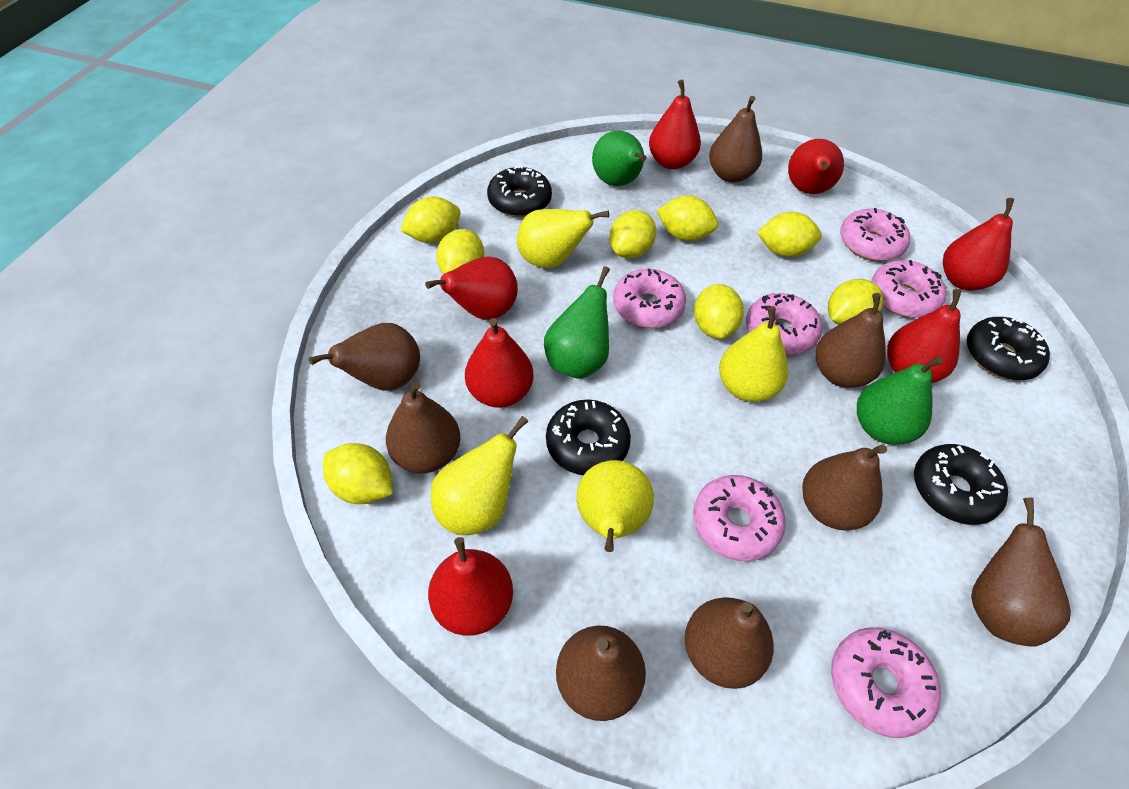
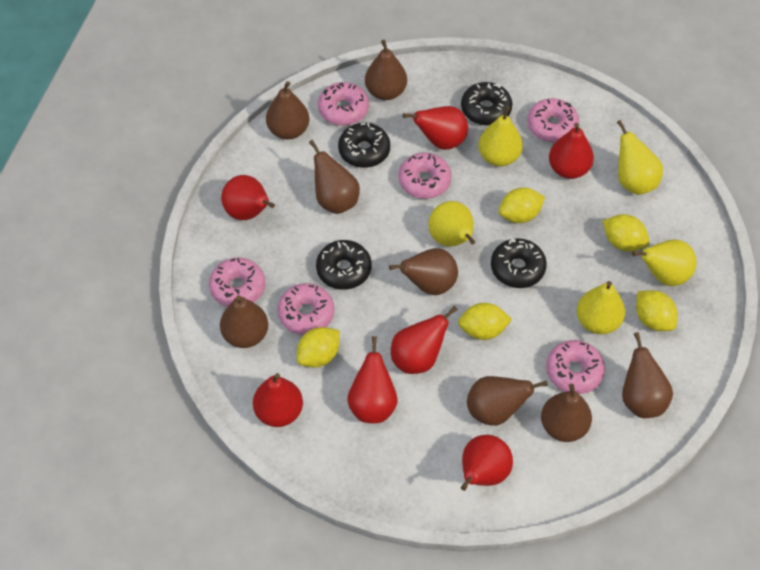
green pear: 3 -> 0
yellow lemon: 8 -> 5
yellow pear: 4 -> 5

